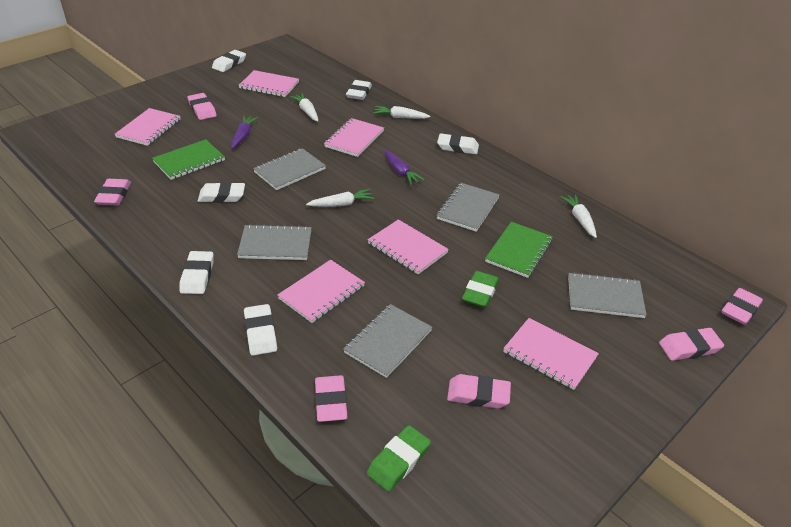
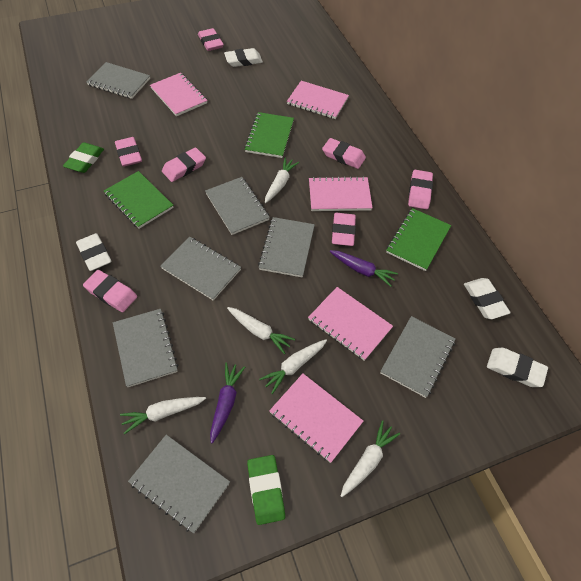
green notebook: 2 -> 3
grey notebook: 5 -> 7
pink eraser: 6 -> 7
pink notebook: 6 -> 5
white carrot: 4 -> 5
white eraser: 6 -> 4

